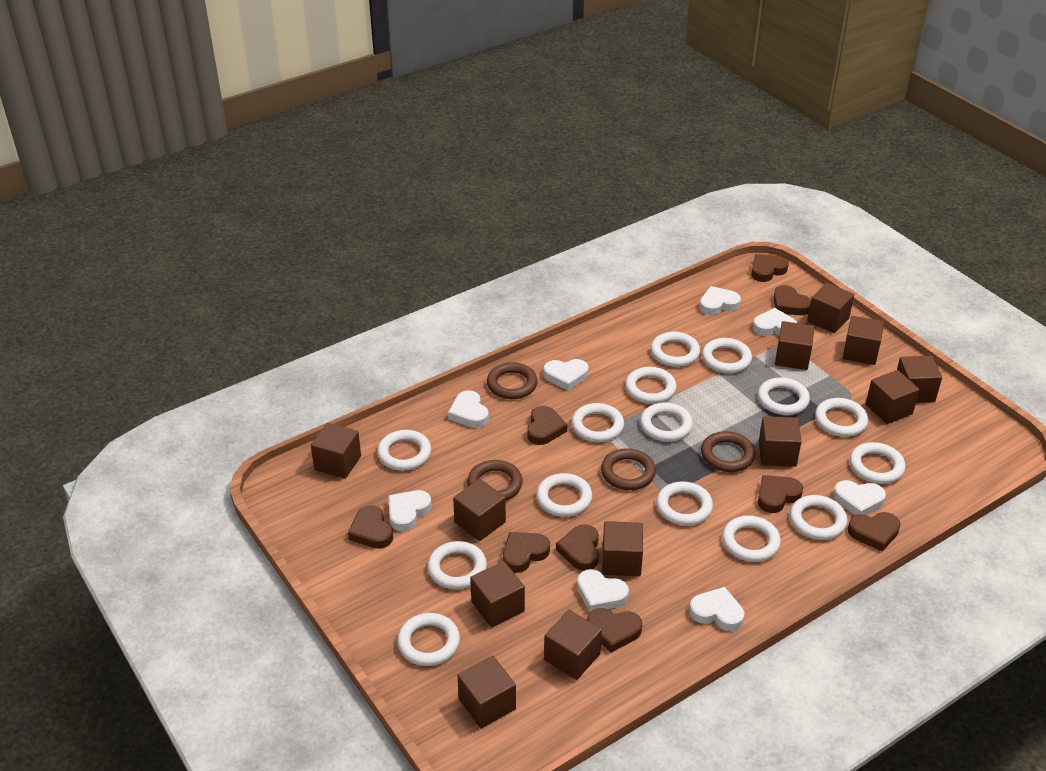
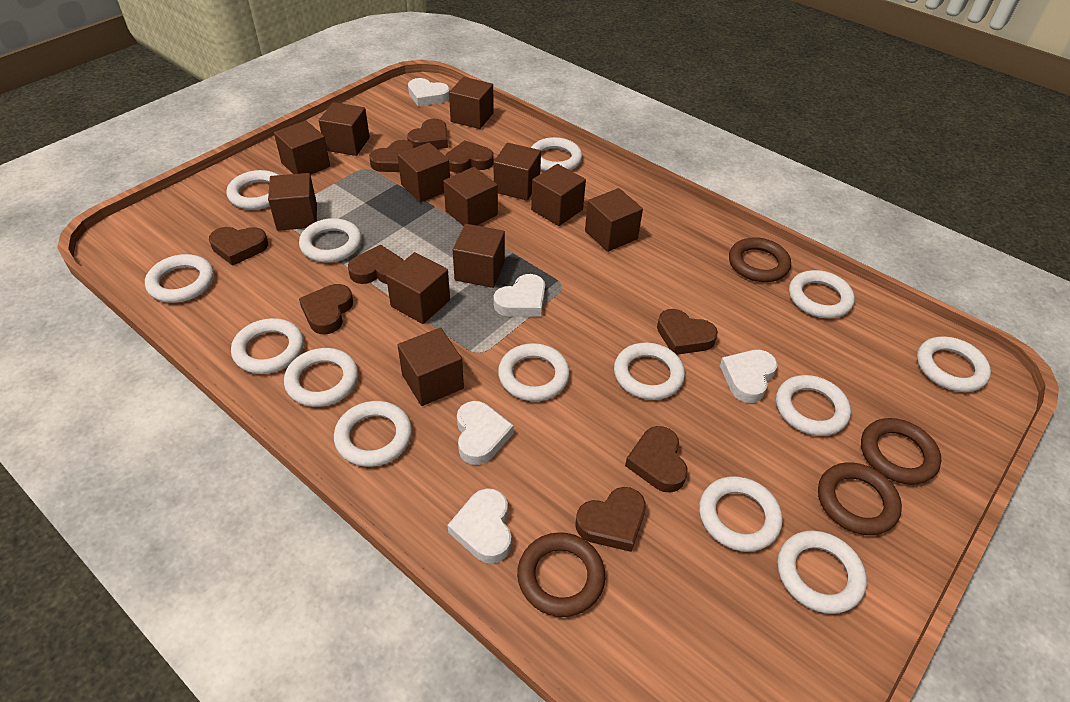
white heart: 8 -> 5
white ring: 15 -> 14

